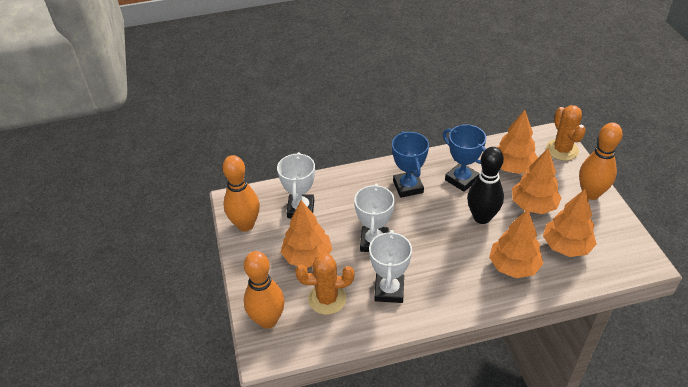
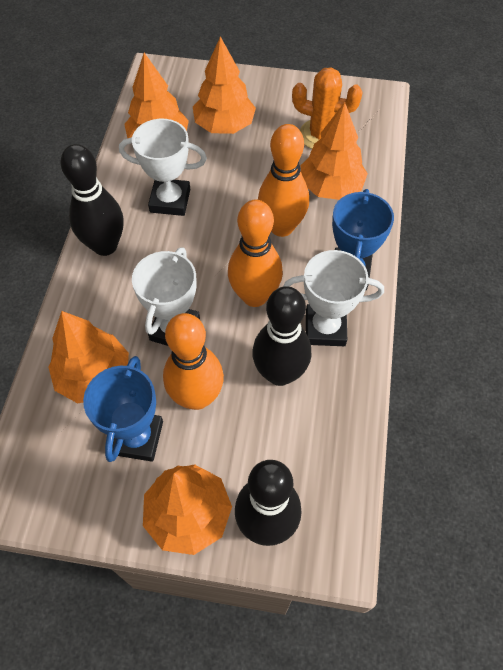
black bowling pin: 1 -> 3
orange cactus: 2 -> 1

